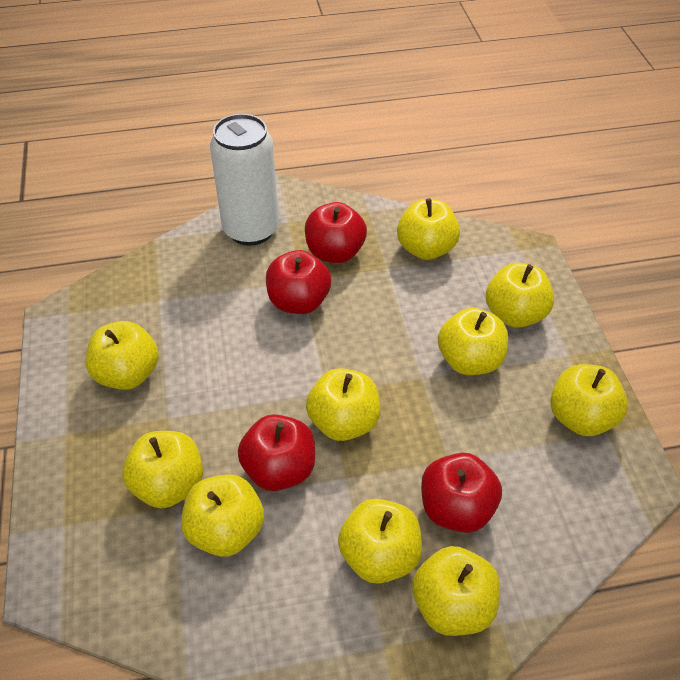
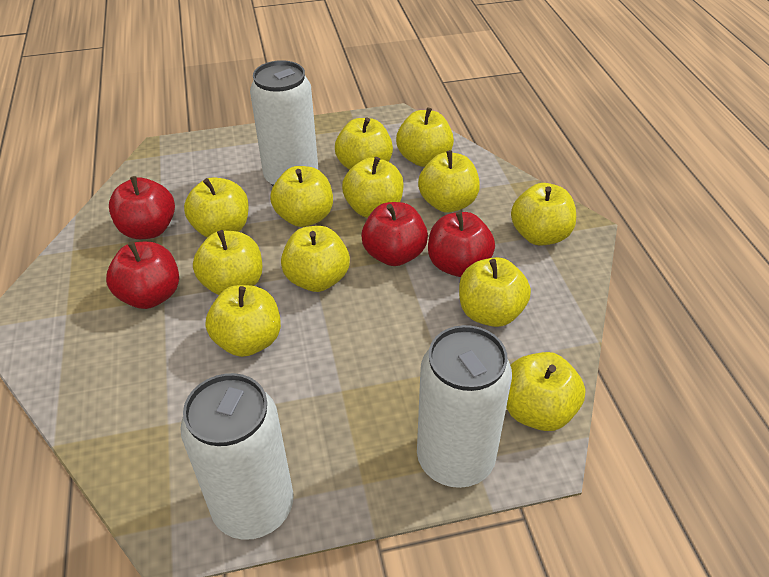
white can: 1 -> 3
yellow apple: 10 -> 12

